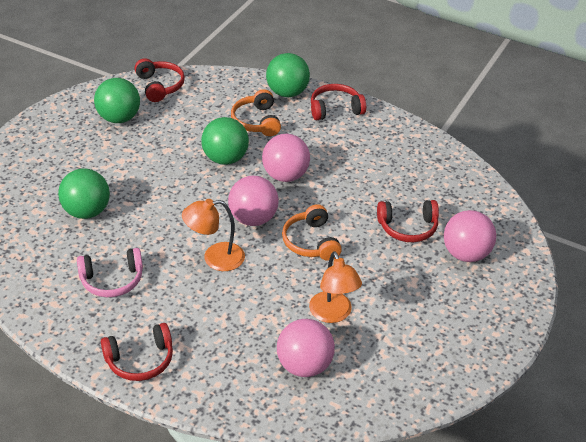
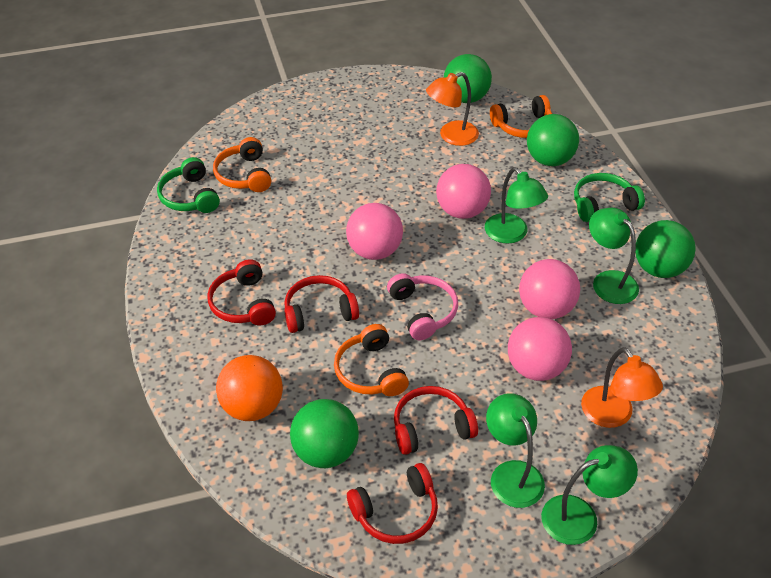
green headphones: 0 -> 2
green lamp: 0 -> 4
orange ball: 0 -> 1
orange headphones: 2 -> 3

